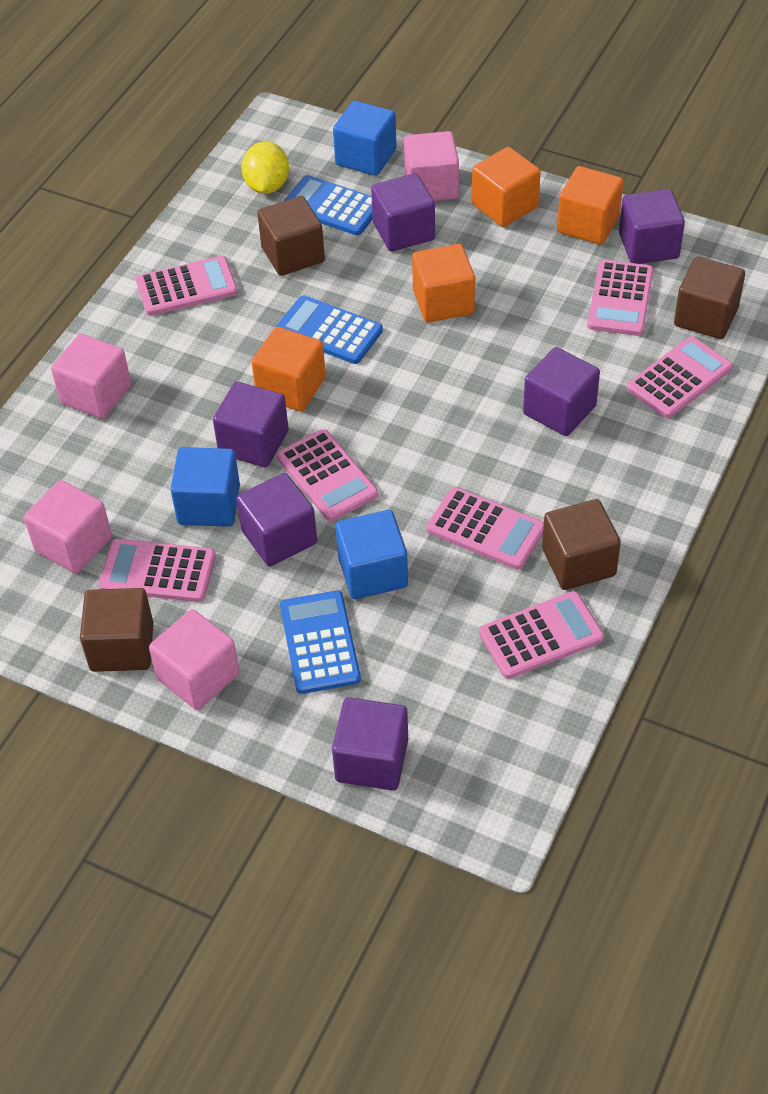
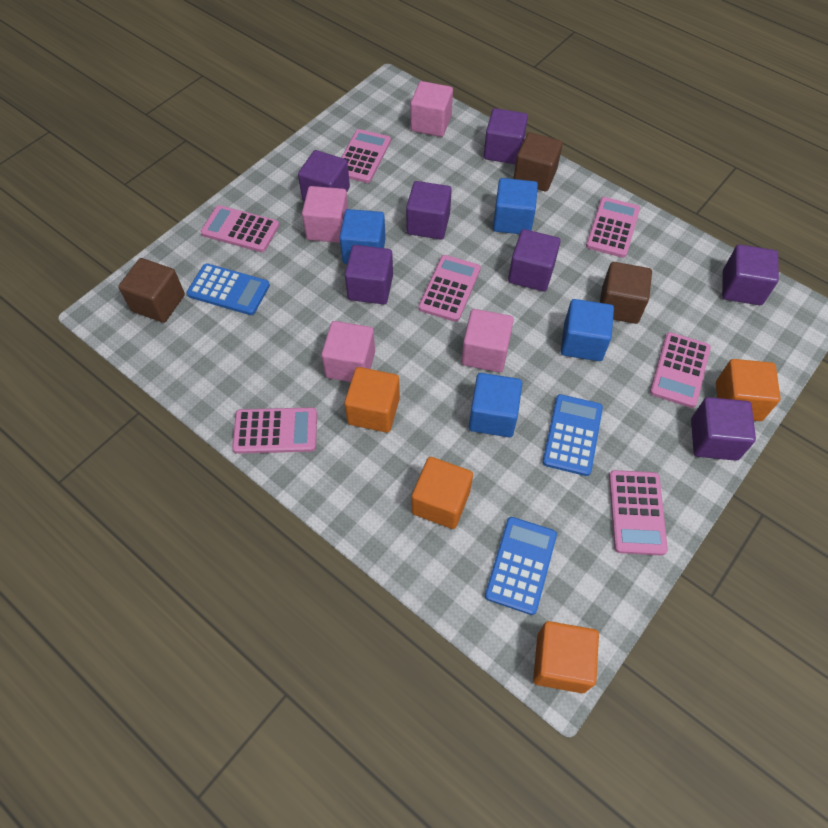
blue cube: 3 -> 4
brown cube: 4 -> 3
purple cube: 6 -> 7
yellow lemon: 1 -> 0

